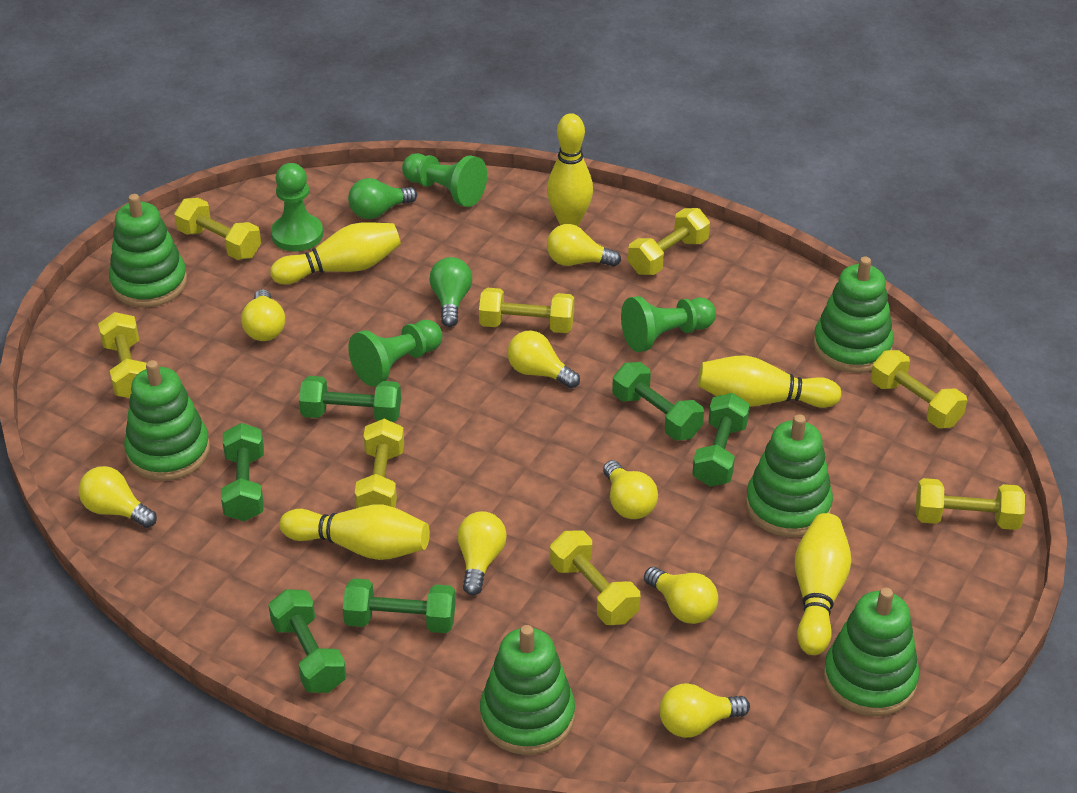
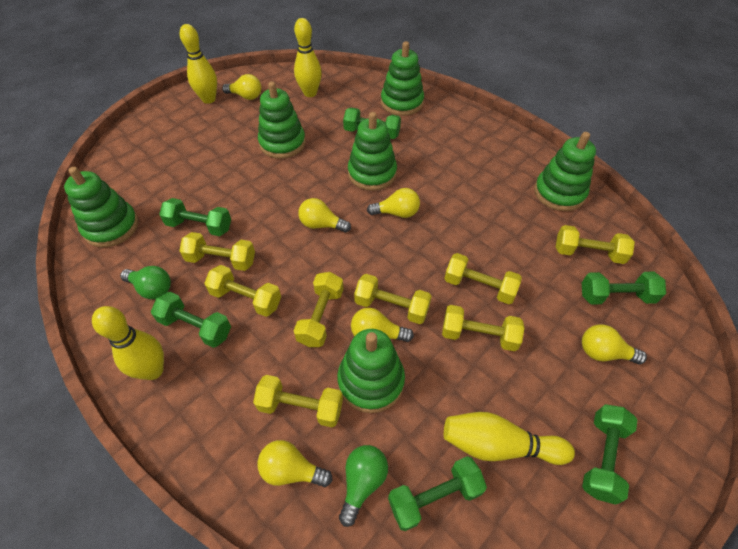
green pawn: 4 -> 0
yellow bowling pin: 5 -> 4
yellow light bulb: 8 -> 6

